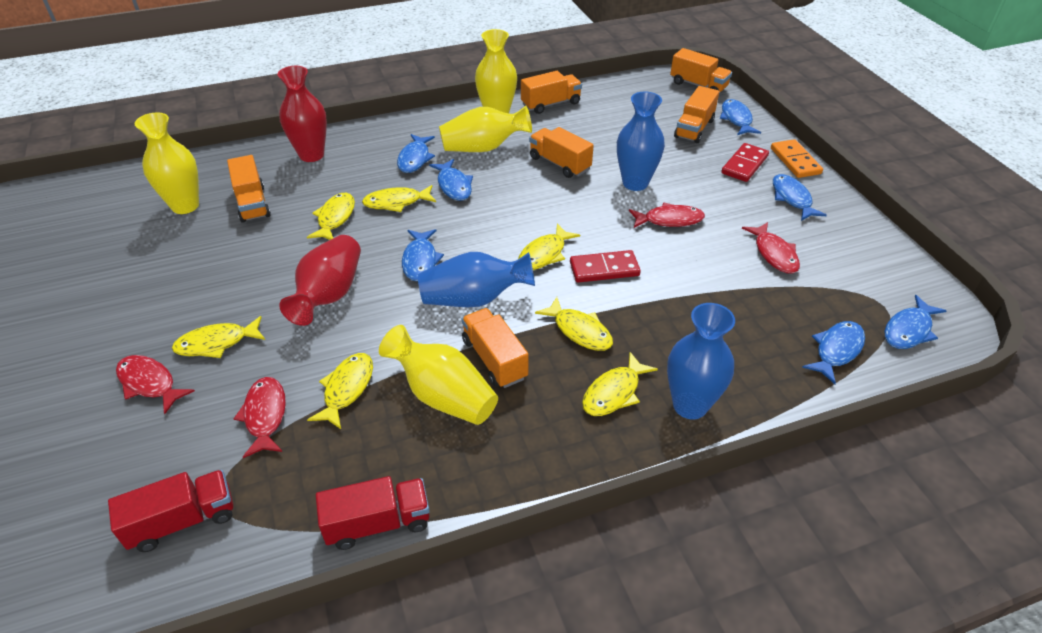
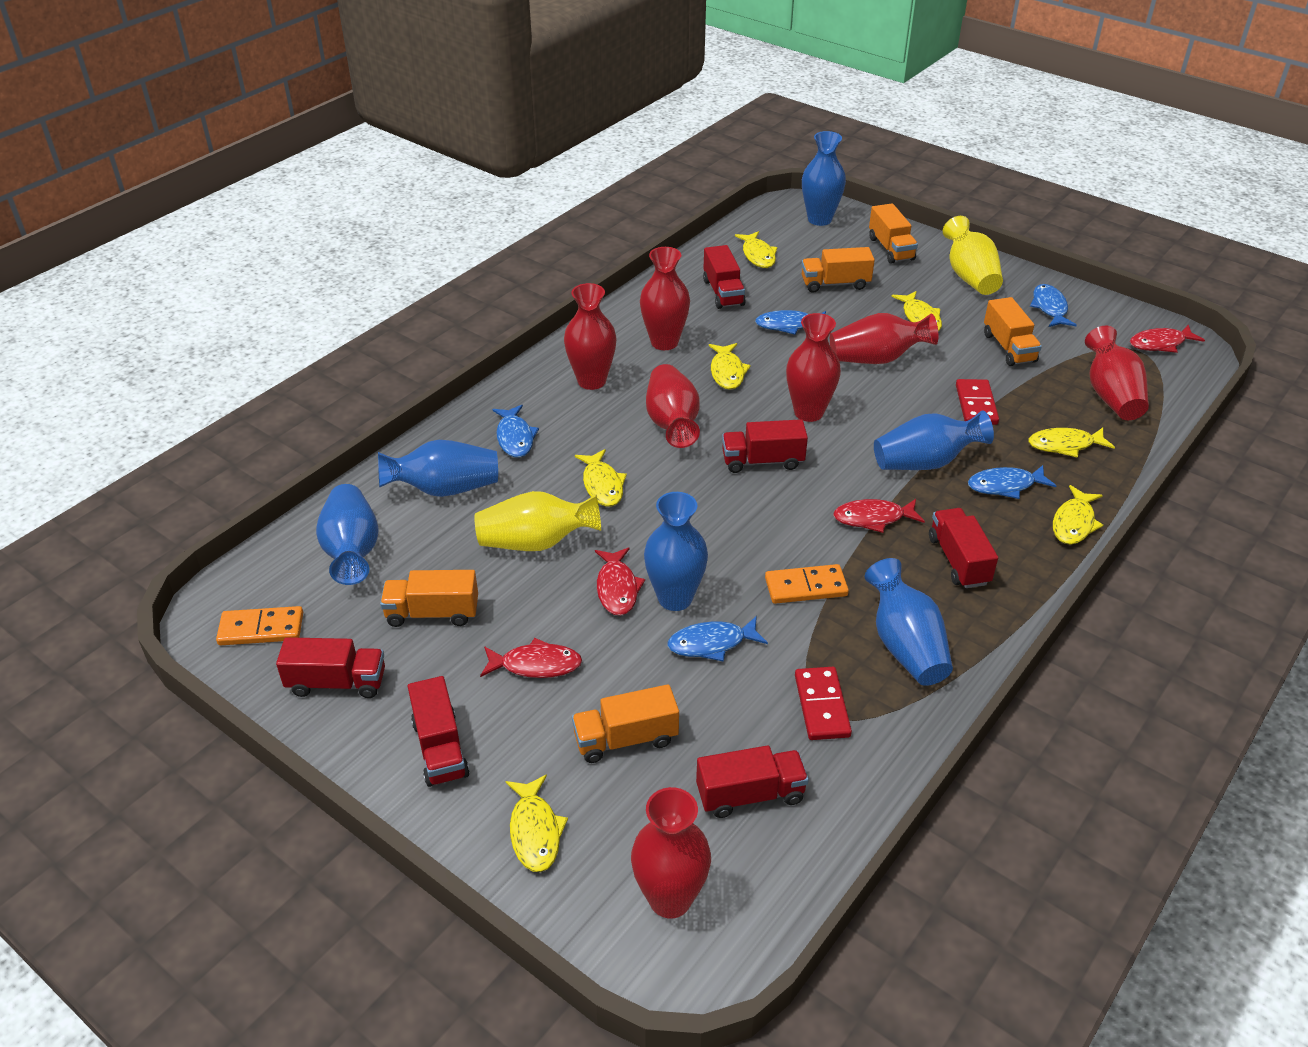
blue fish: 7 -> 5
blue vase: 3 -> 6
orange domino: 1 -> 2
orange truck: 6 -> 5
red truck: 2 -> 6
red vase: 2 -> 7
yellow vase: 4 -> 2

